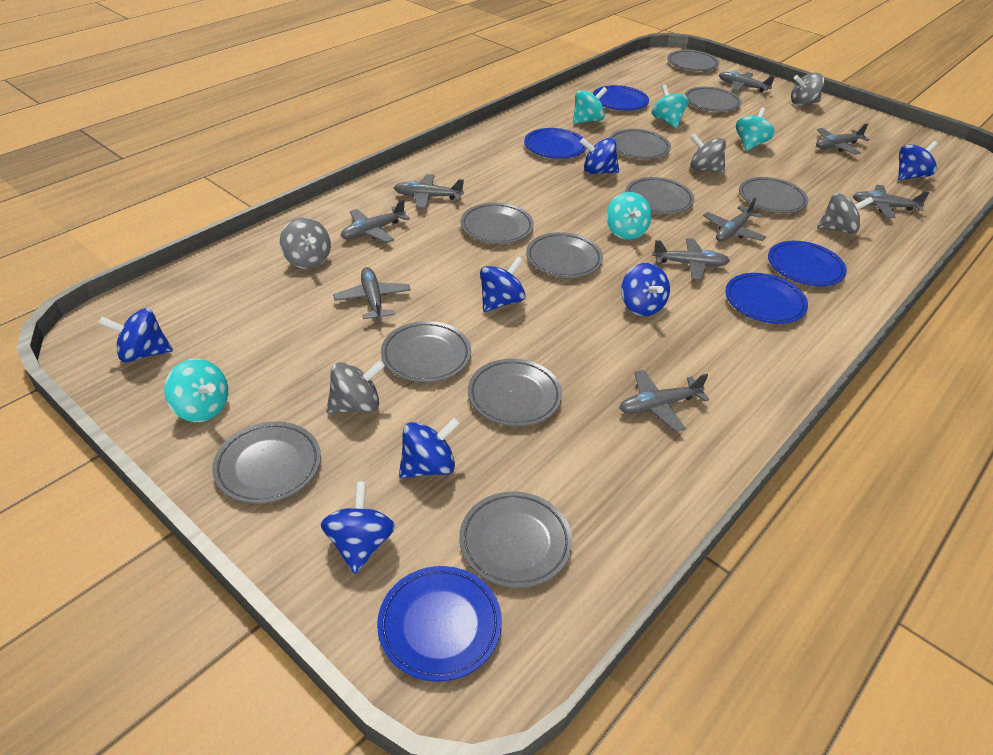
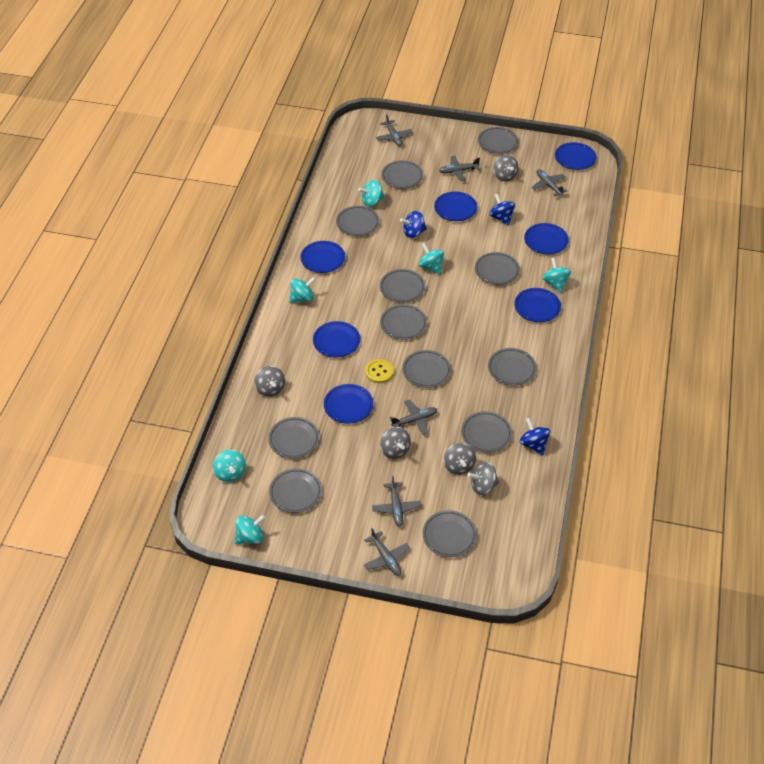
blue plate: 5 -> 7
blue spinning top: 7 -> 3
grey plane: 9 -> 6
grey plate: 11 -> 12
turquoise spinning top: 5 -> 6
yellow button: 0 -> 1

